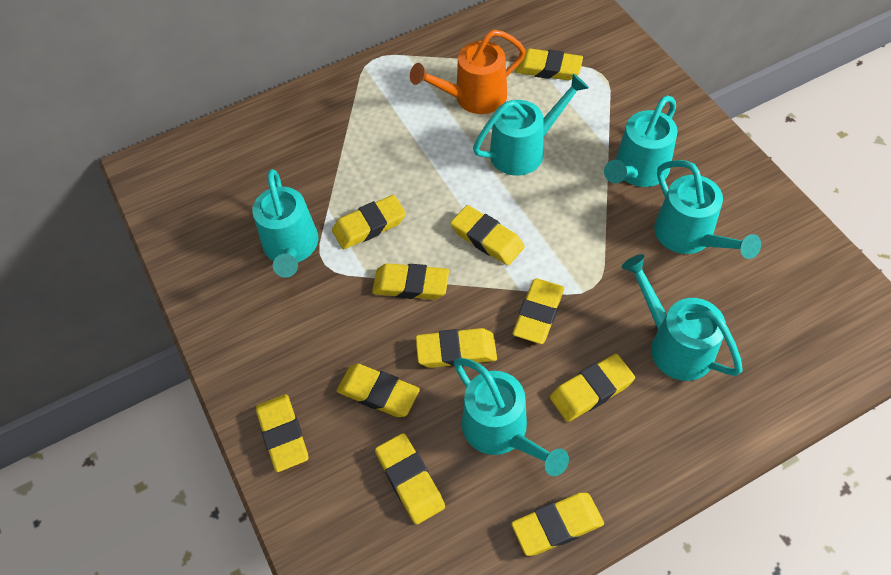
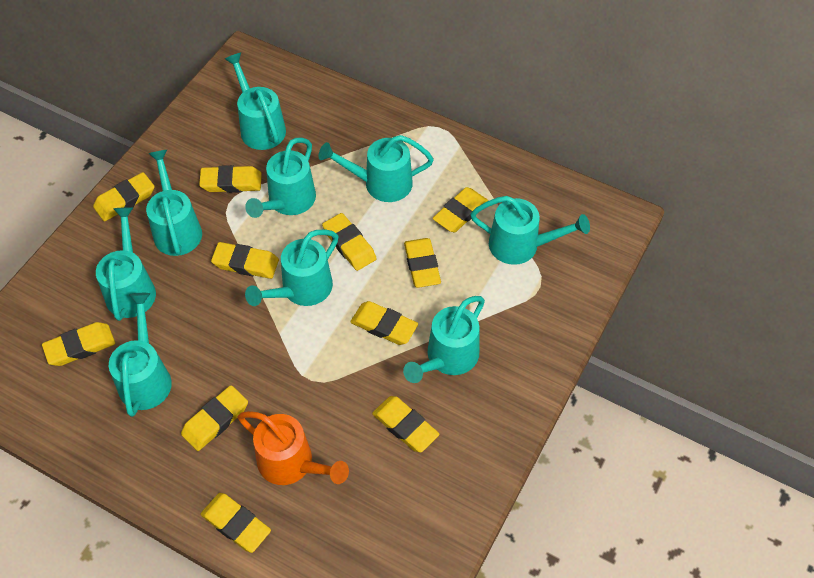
turquoise watering can: 6 -> 9

